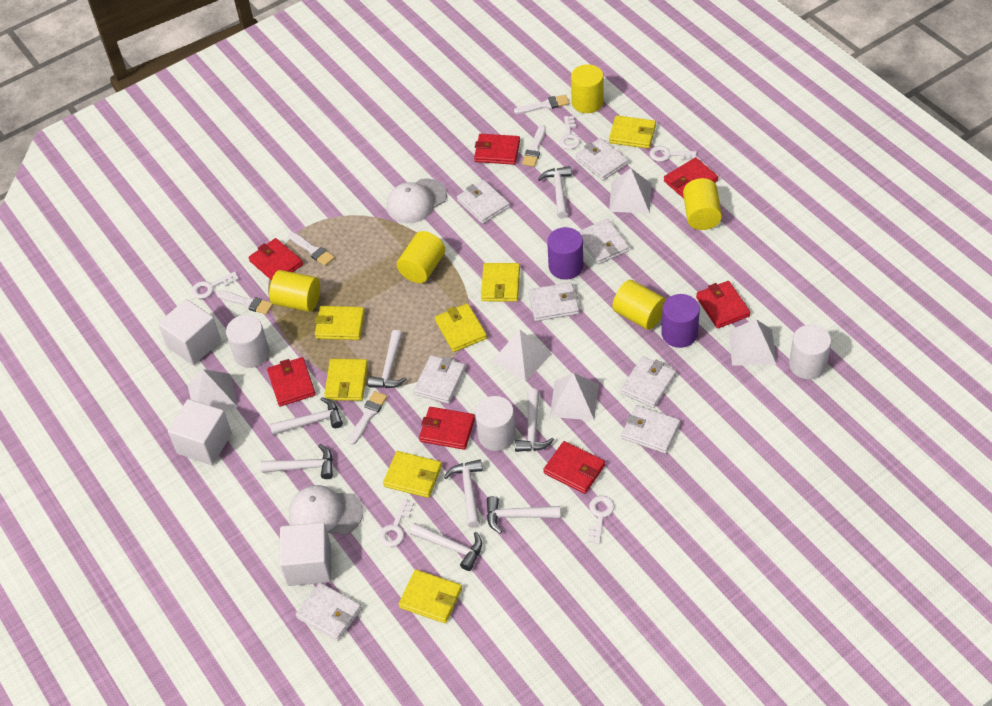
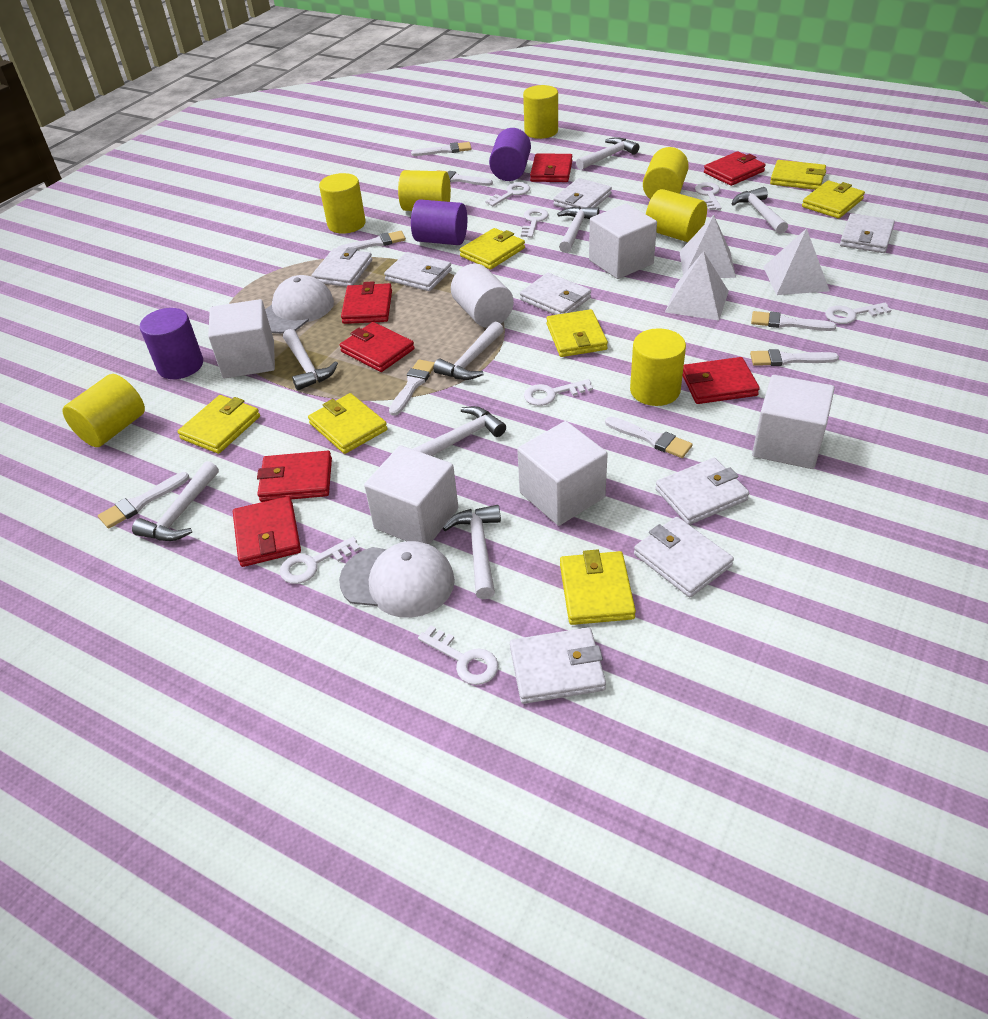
purple cylinder: 2 -> 3
white brush: 5 -> 8
white cube: 3 -> 5
white cylinder: 3 -> 1
white key: 5 -> 7
white pyramid: 5 -> 3
yellow cylinder: 5 -> 7

